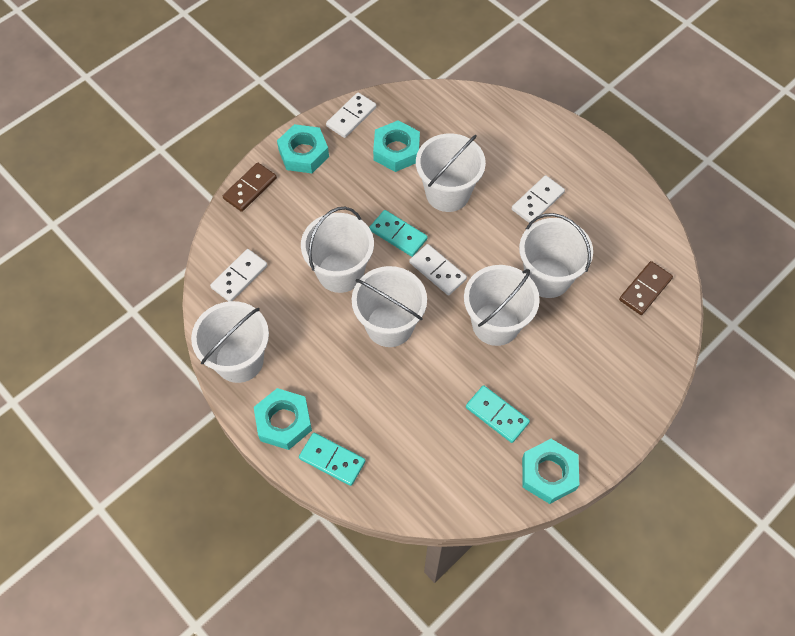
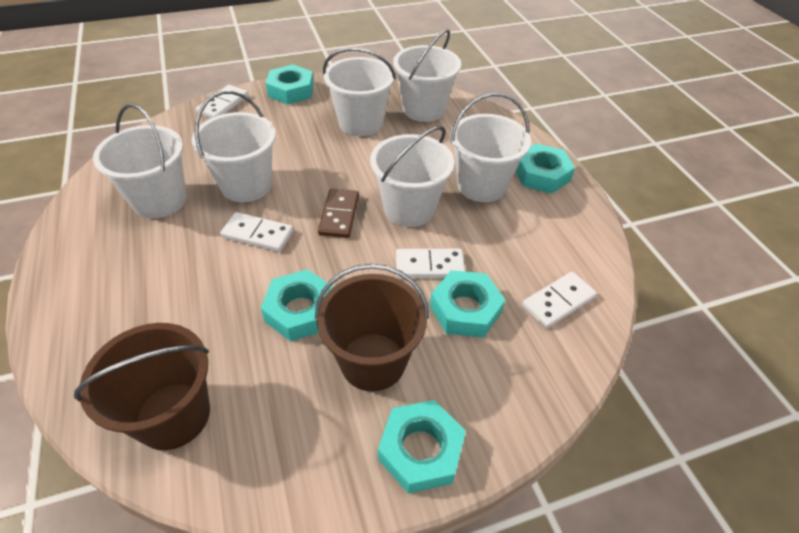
brown bucket: 0 -> 2
brown domino: 2 -> 1
turquoise domino: 3 -> 0
turquoise nut: 4 -> 5

